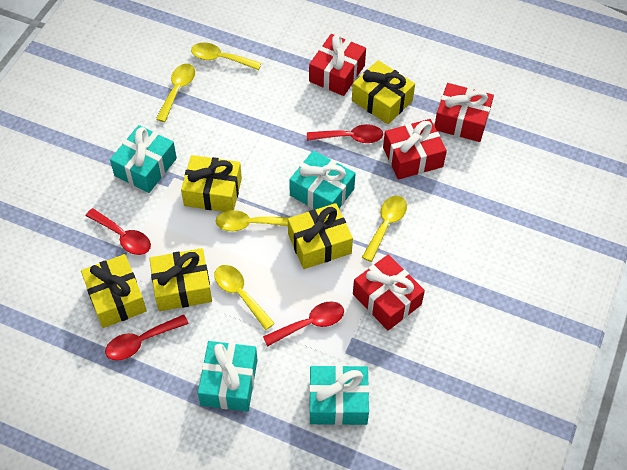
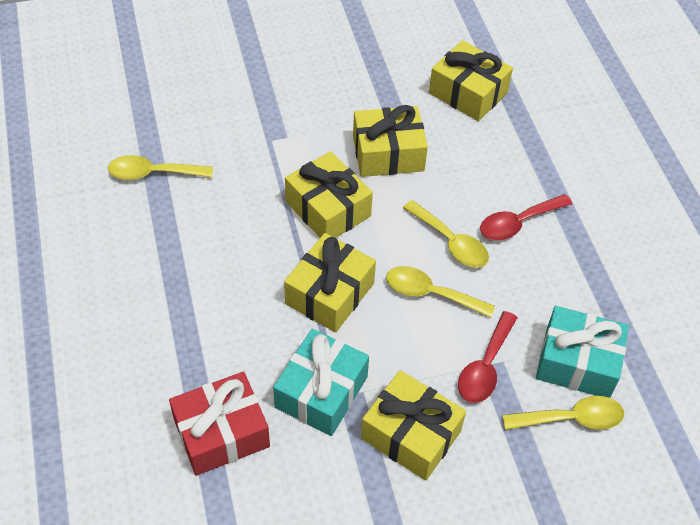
red gift: 4 -> 1
red spoon: 4 -> 2
turquoise gift: 4 -> 2
yellow spoon: 5 -> 4

